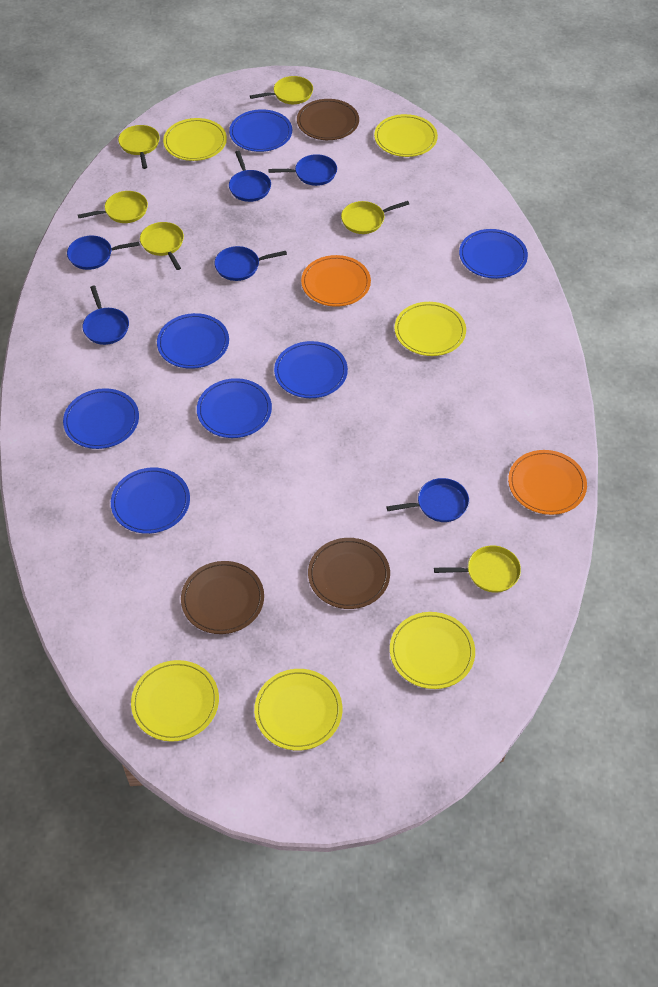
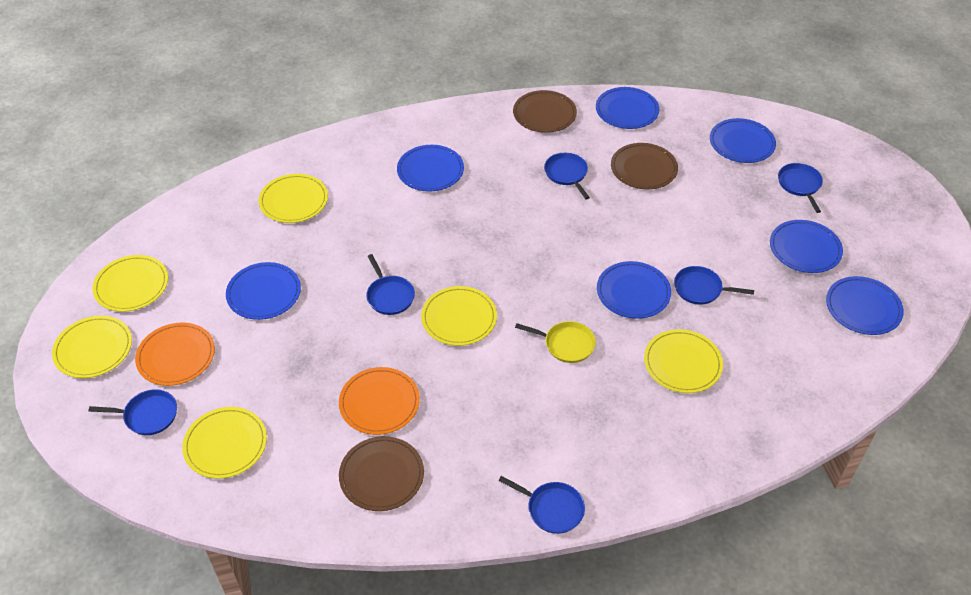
yellow pan: 6 -> 1

